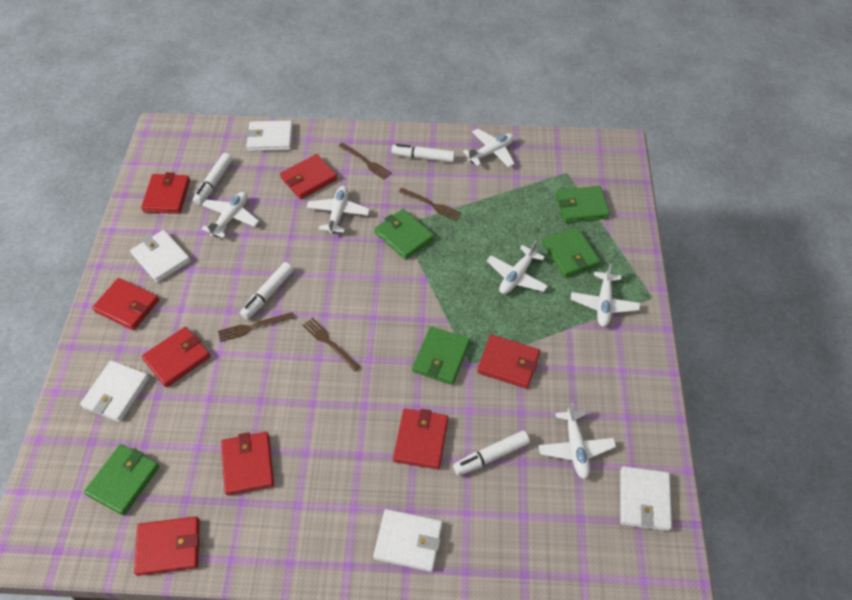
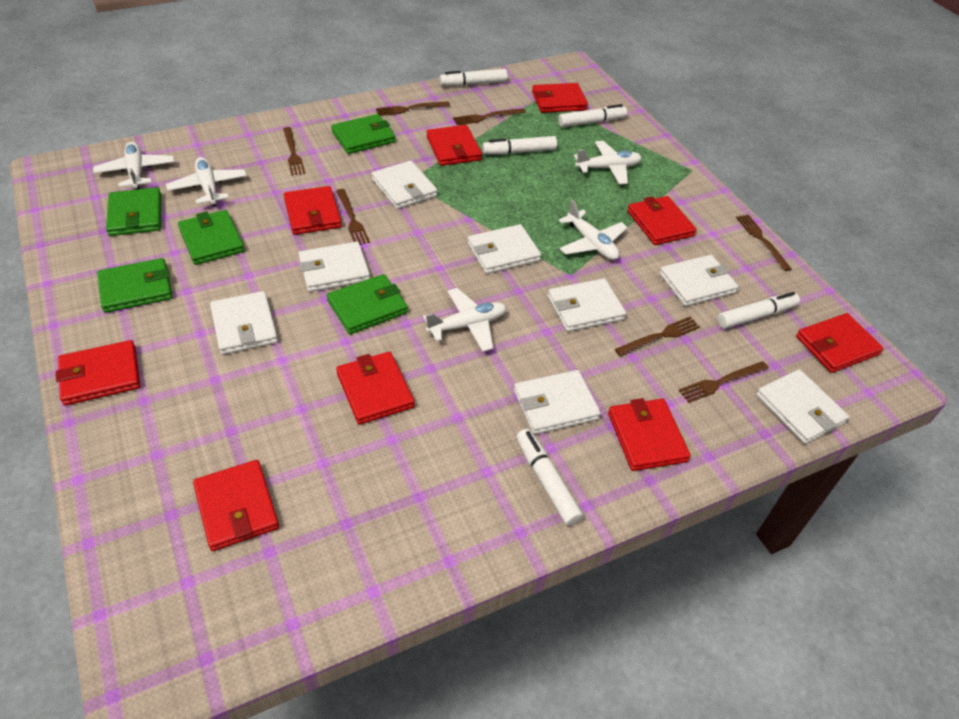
brown fork: 4 -> 7
red wallet: 8 -> 9
white marker: 4 -> 5
white plane: 6 -> 5
white wallet: 5 -> 8

